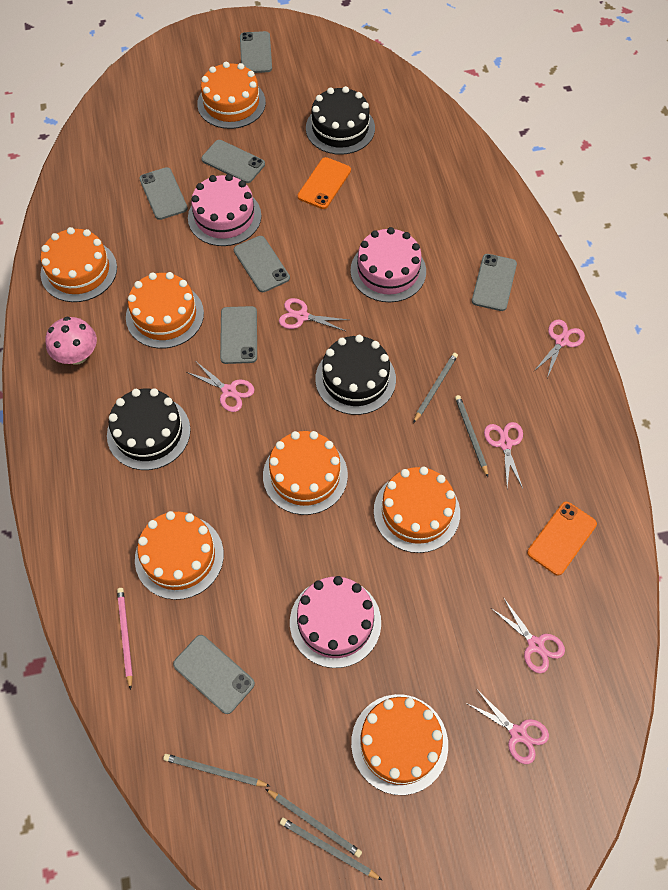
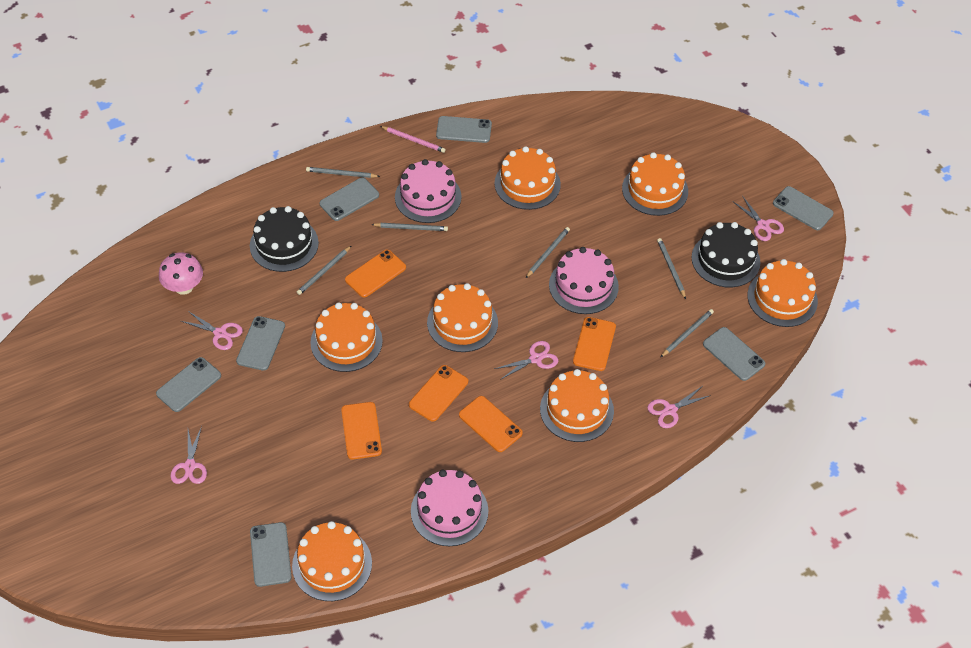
black cake: 3 -> 2
grey pencil: 5 -> 6
orange phone: 2 -> 5
pink scissors: 6 -> 5

